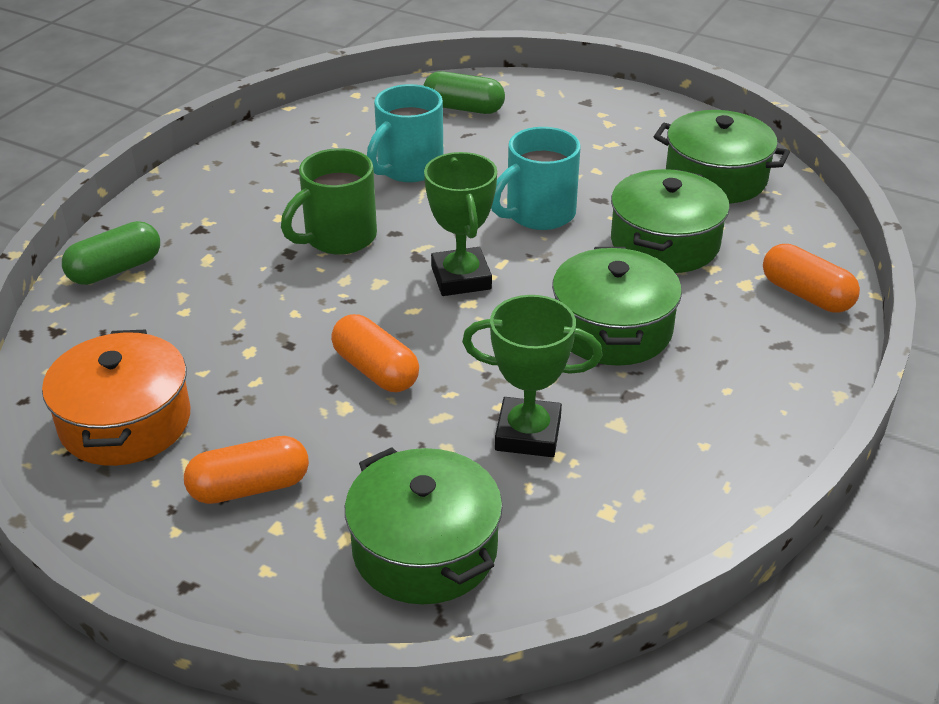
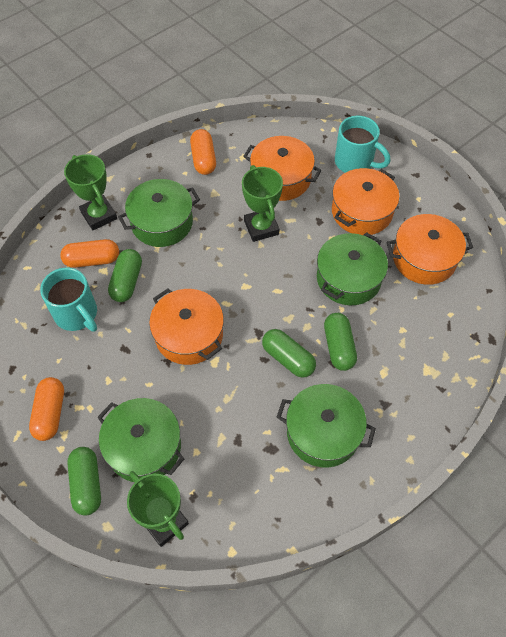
green capsule: 2 -> 4
green mug: 1 -> 0
green trophy: 2 -> 3
orange pot: 1 -> 4

